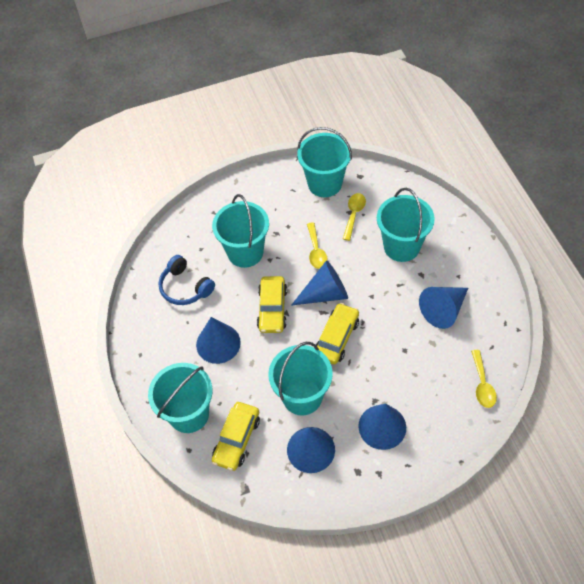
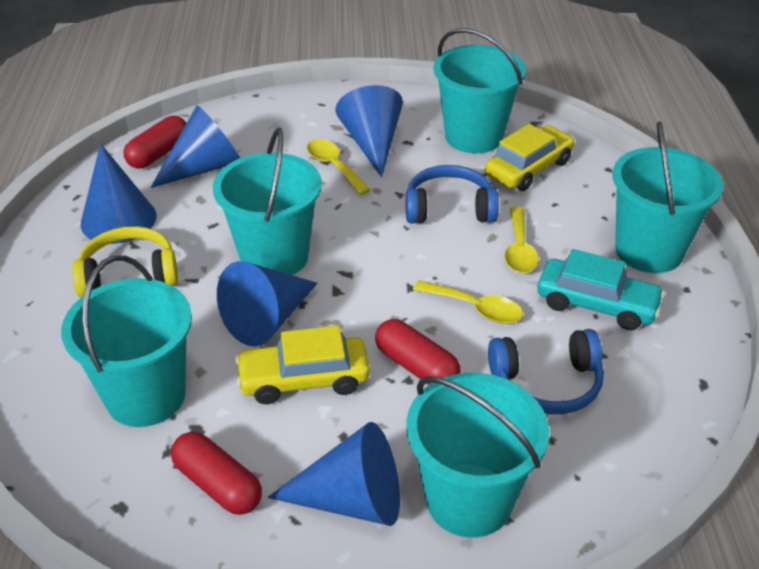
blue headphones: 1 -> 2
red capsule: 0 -> 3
turquoise car: 0 -> 1
yellow car: 3 -> 2
yellow headphones: 0 -> 1

